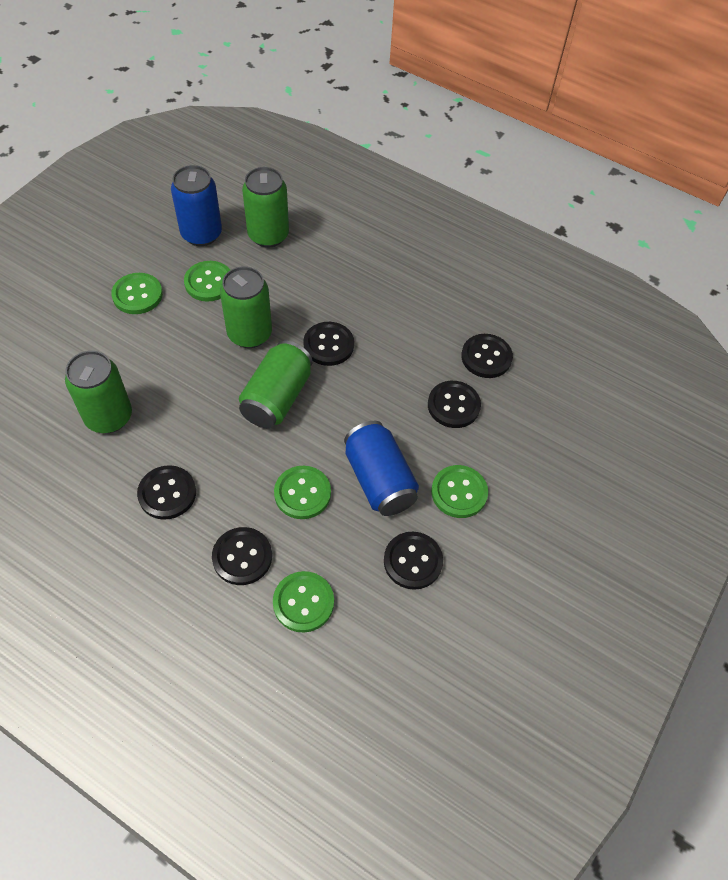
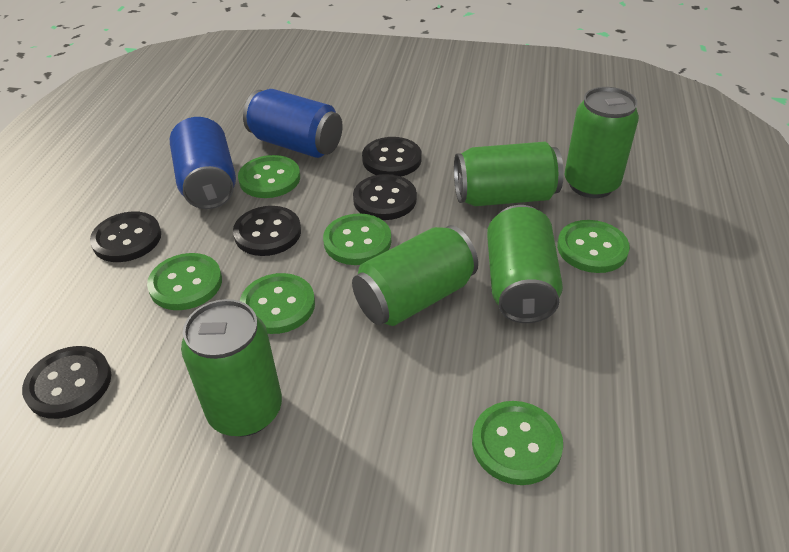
black button: 6 -> 5
green button: 5 -> 6
green can: 4 -> 5

